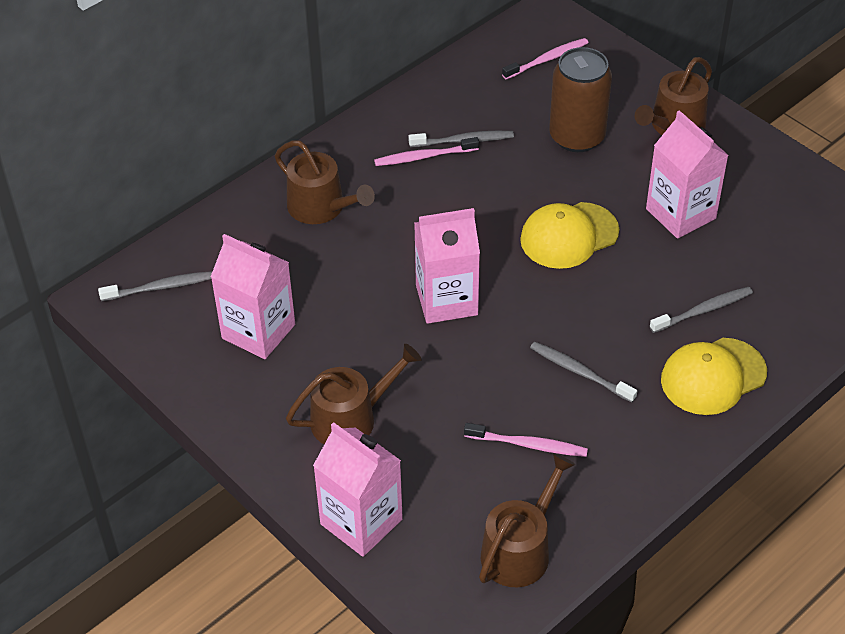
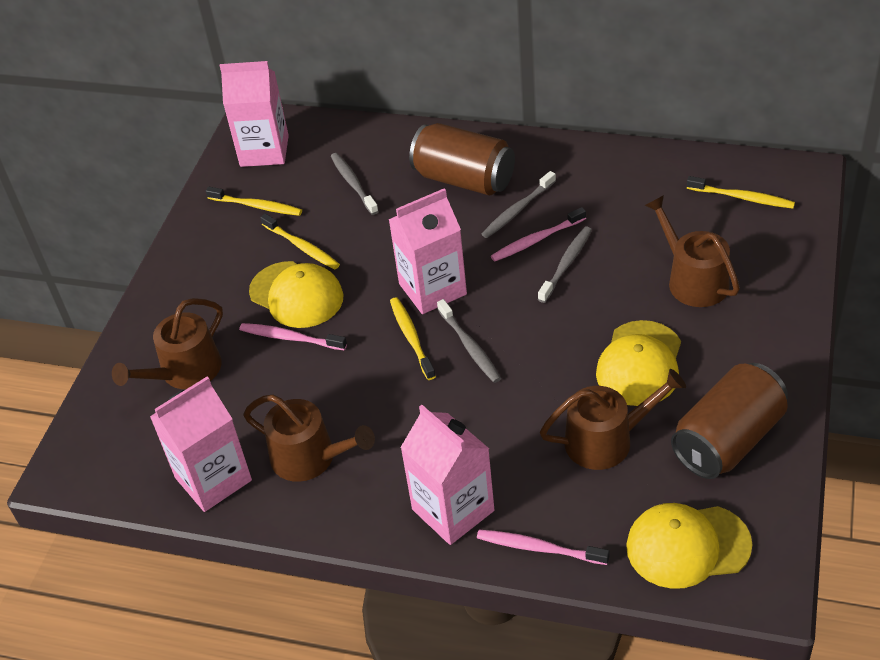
brown can: 1 -> 2
yellow cap: 2 -> 3
yellow toothbrush: 0 -> 4

